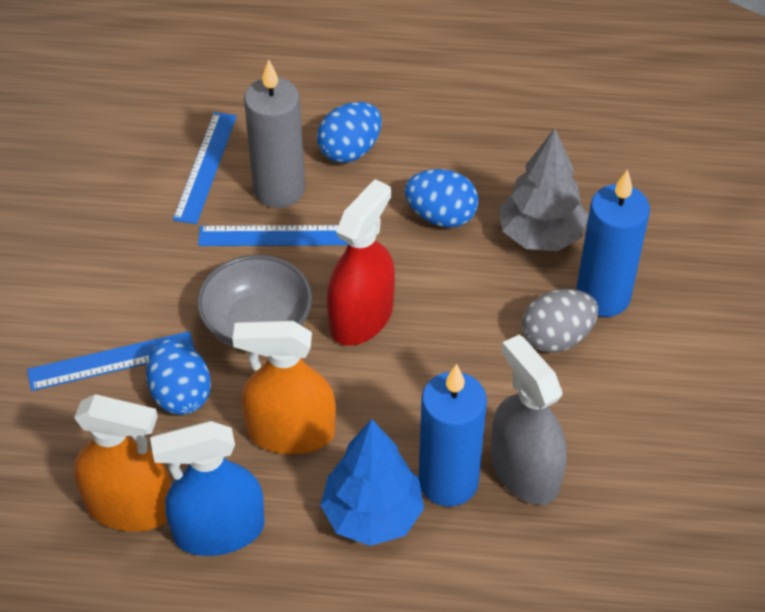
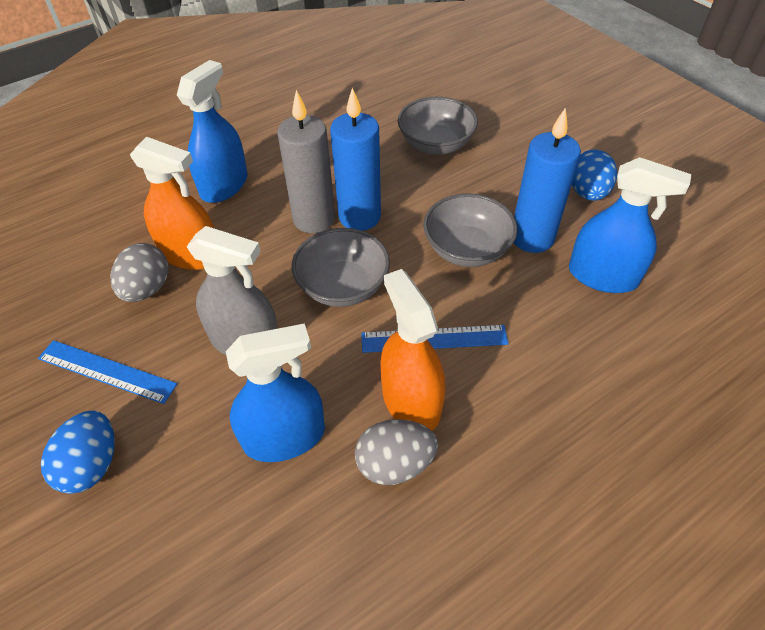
blue egg: 3 -> 2
blue ruler: 3 -> 2
blue spray bottle: 1 -> 3
blue tree: 1 -> 0
grey bowl: 1 -> 3
grey egg: 1 -> 2
grey tree: 1 -> 0
red spray bottle: 1 -> 0

